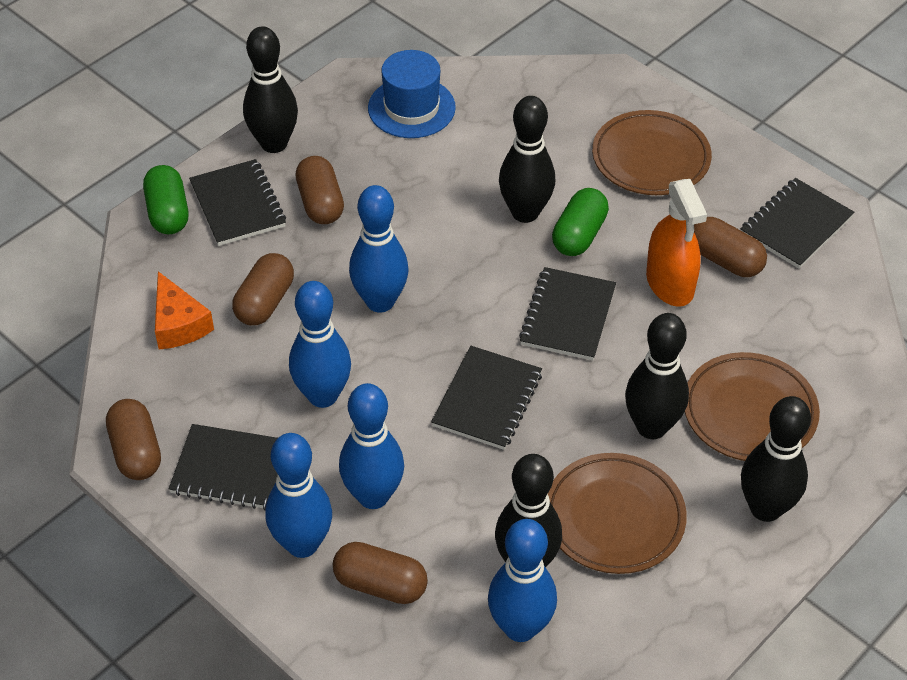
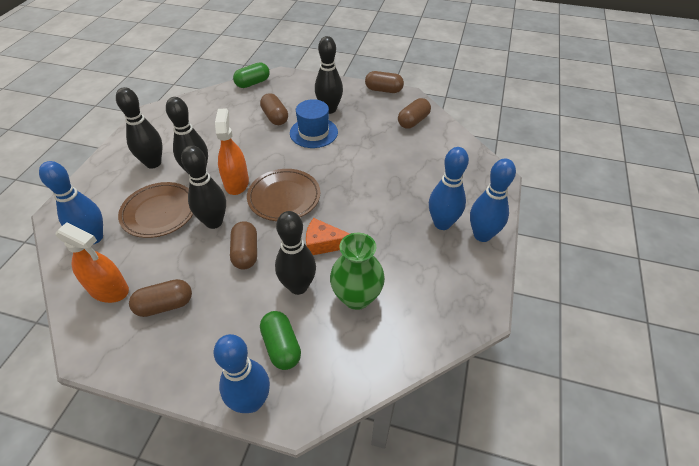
black notebook: 5 -> 0
blue bowling pin: 5 -> 4
brown plate: 3 -> 2
green vase: 0 -> 1
orange spray bottle: 1 -> 2

